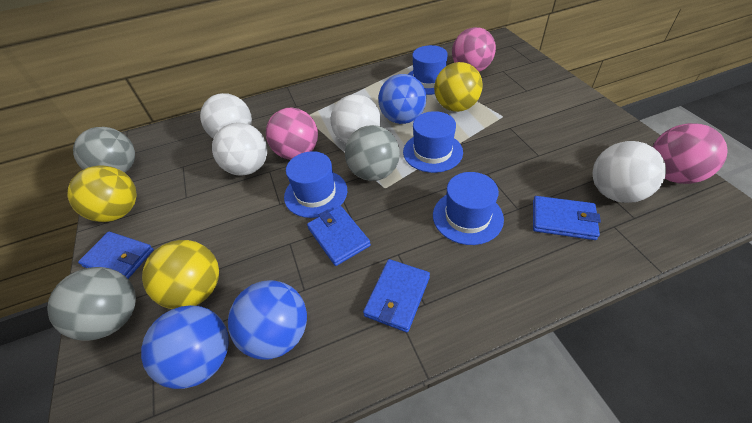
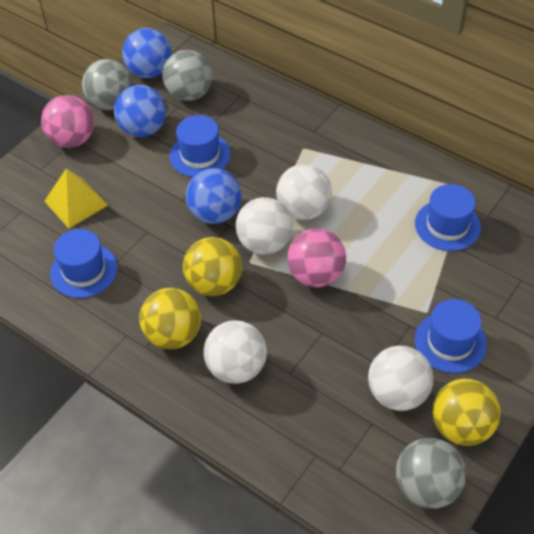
blue wallet: 4 -> 0
pink ball: 3 -> 2
yellow pyramid: 0 -> 1

